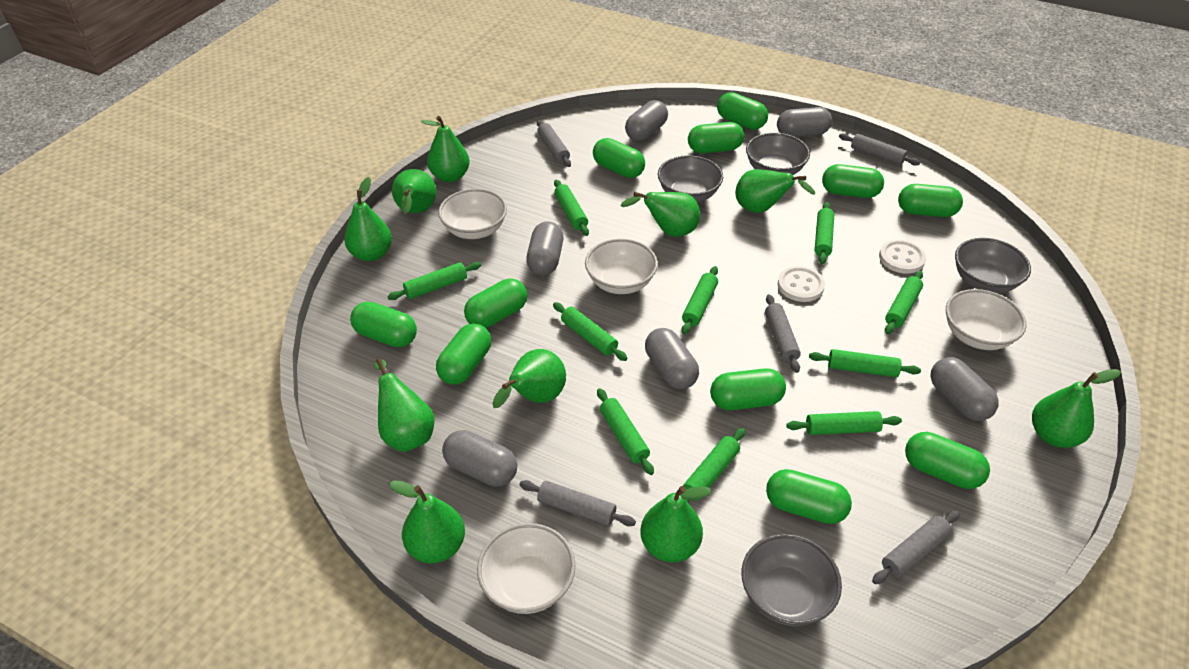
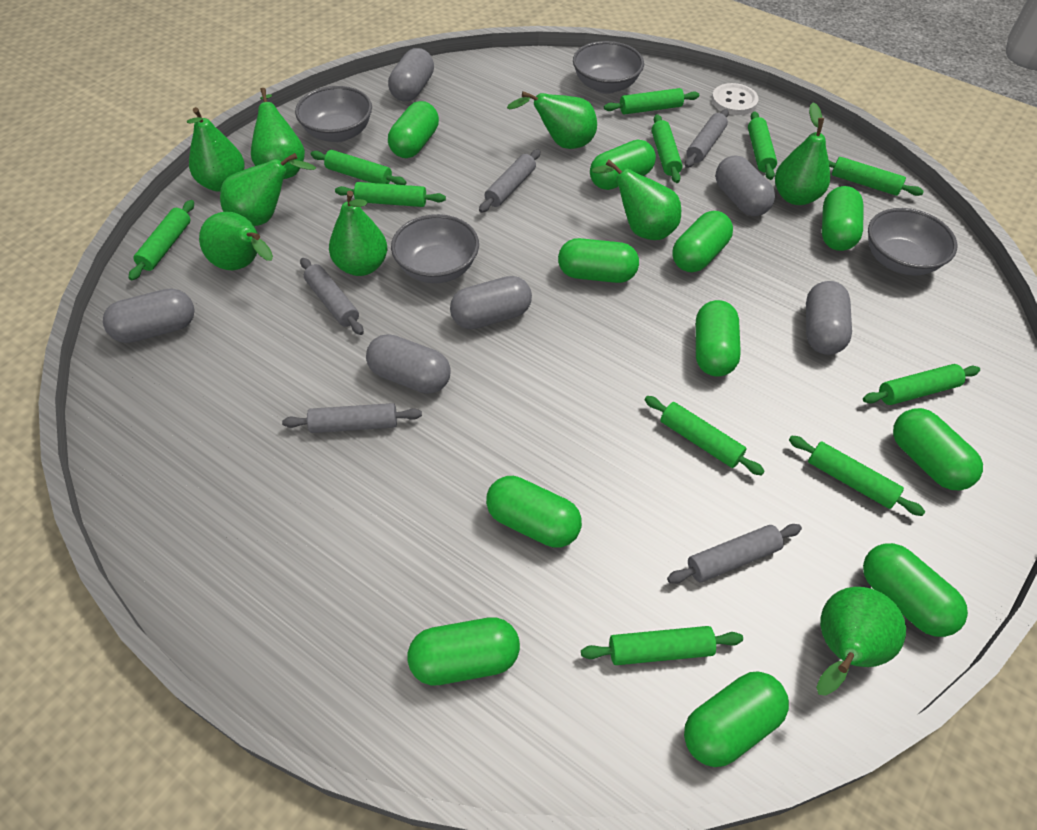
green pear: 10 -> 9
green rolling pin: 10 -> 11
white bowl: 4 -> 0
white button: 2 -> 1

